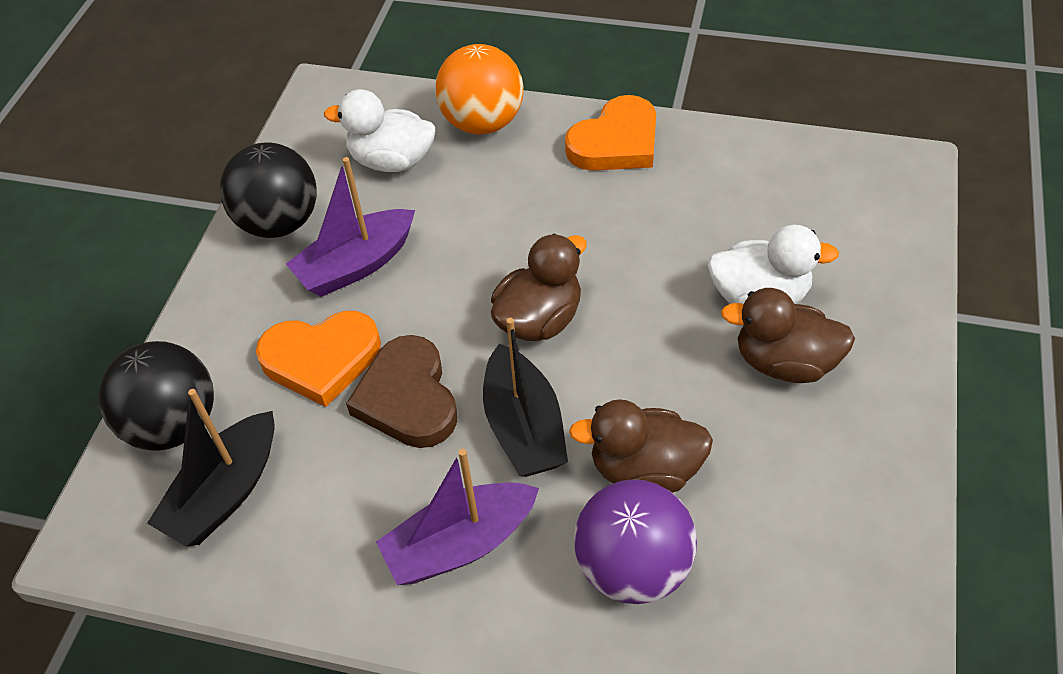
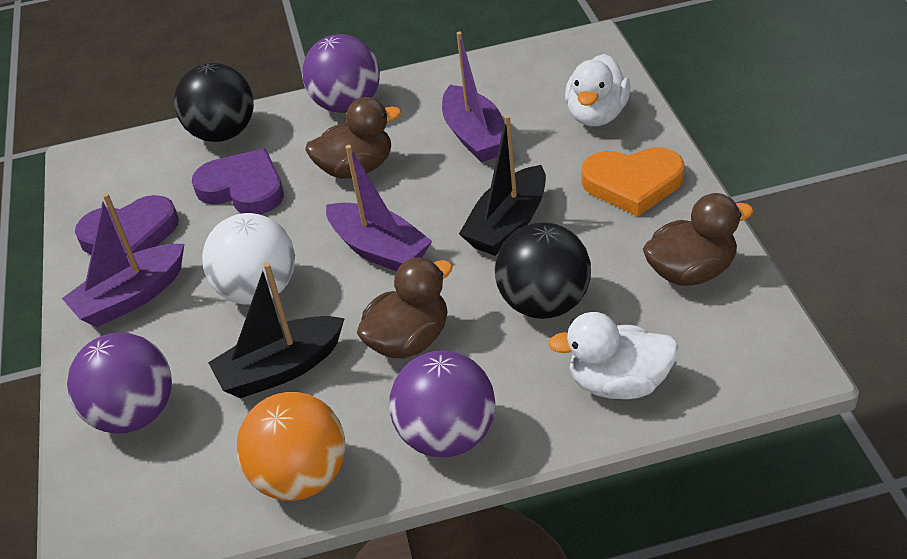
brown heart: 1 -> 0
orange heart: 2 -> 1
purple ball: 1 -> 3
purple boat: 2 -> 3
purple heart: 0 -> 2
white ball: 0 -> 1

